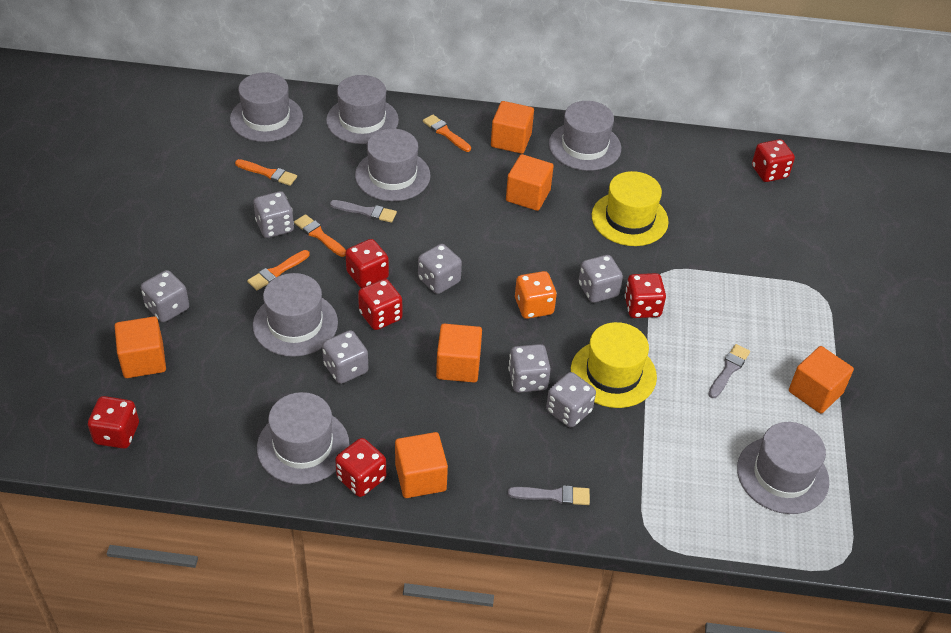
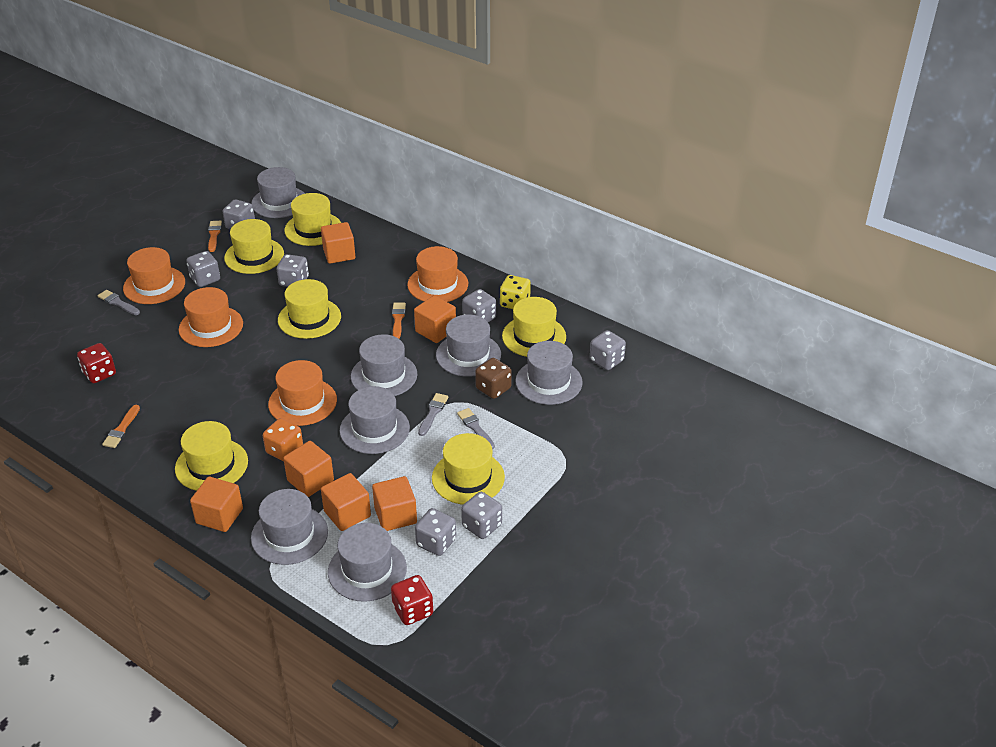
brown dice: 0 -> 1
orange brush: 4 -> 3
orange hat: 0 -> 4
red dice: 6 -> 2
yellow dice: 0 -> 1
yellow hat: 2 -> 6

